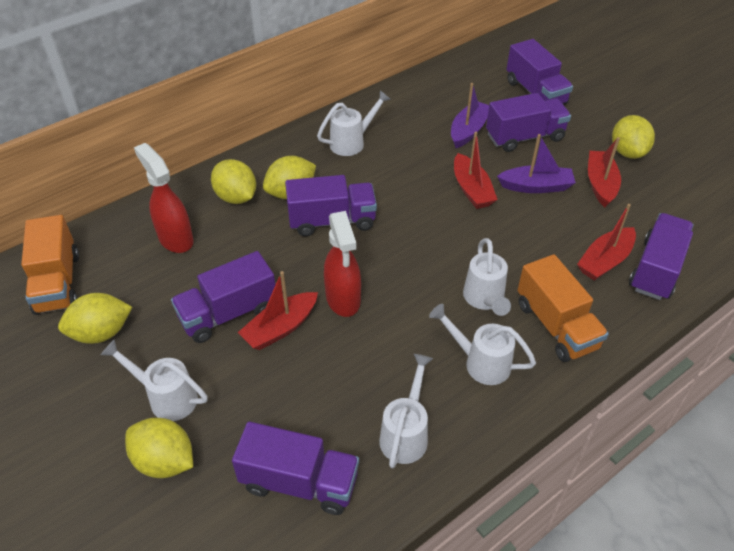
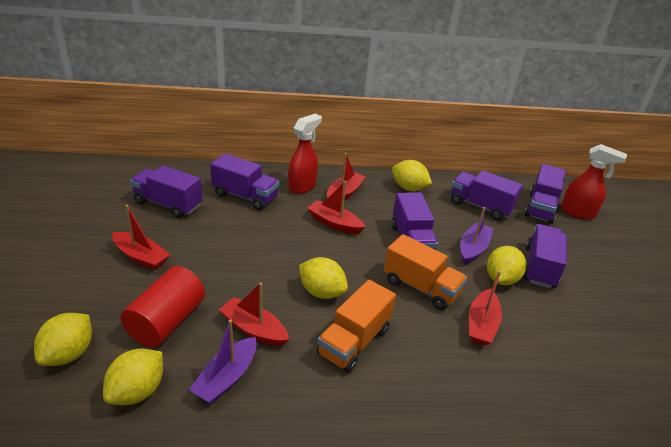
red boat: 4 -> 5
red cylinder: 0 -> 1
white watering can: 5 -> 0

